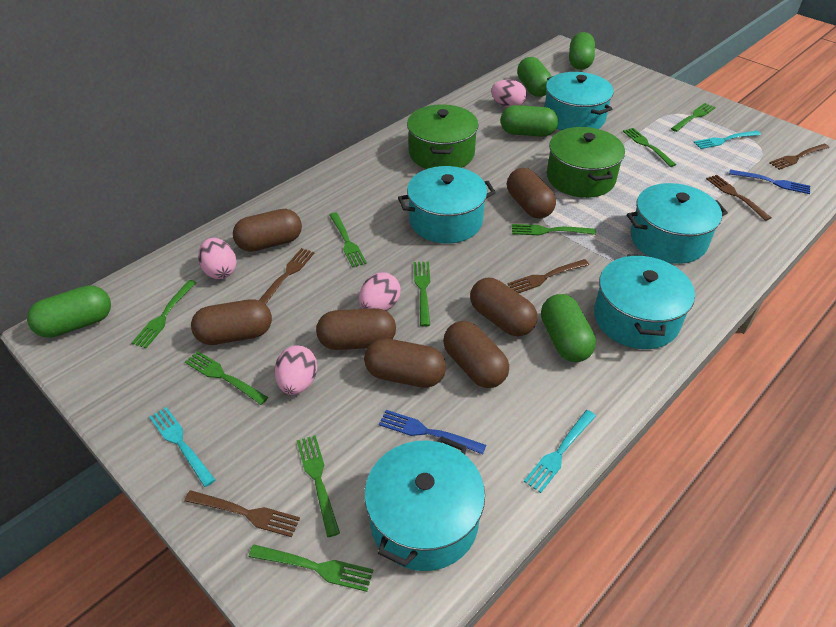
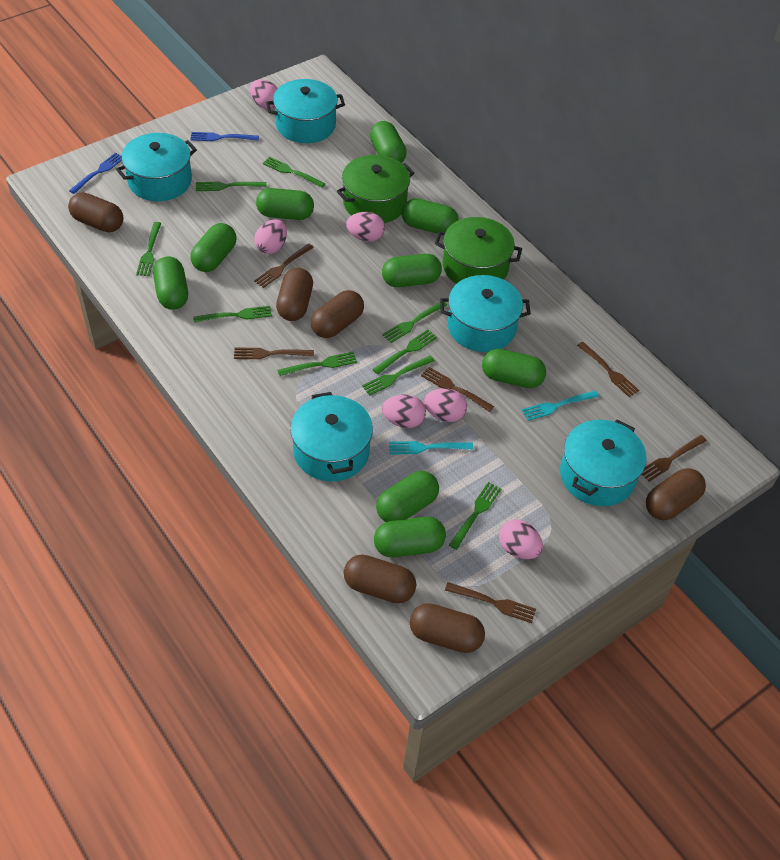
brown capsule: 7 -> 6
brown fork: 5 -> 6
green capsule: 5 -> 9
pink egg: 4 -> 6
turquoise fork: 3 -> 2

